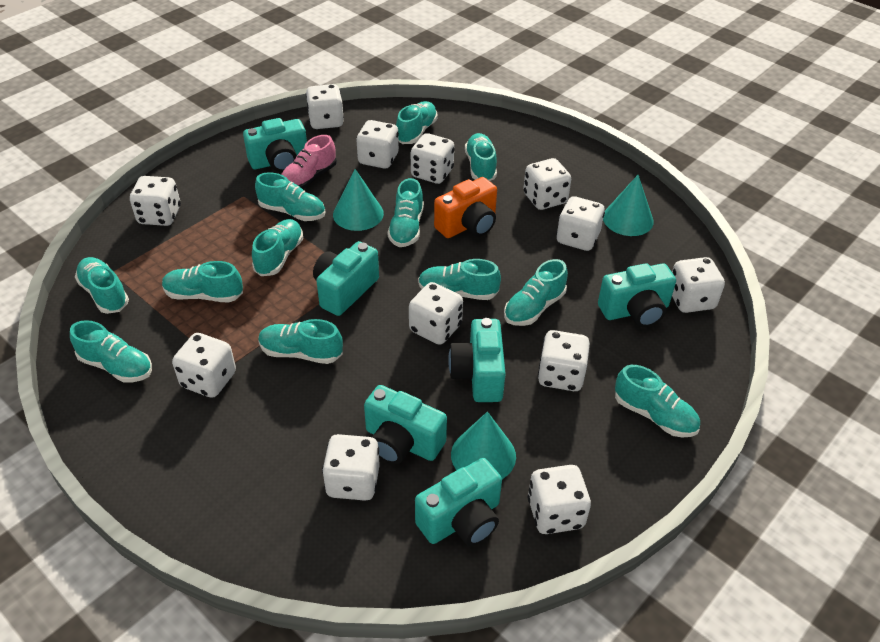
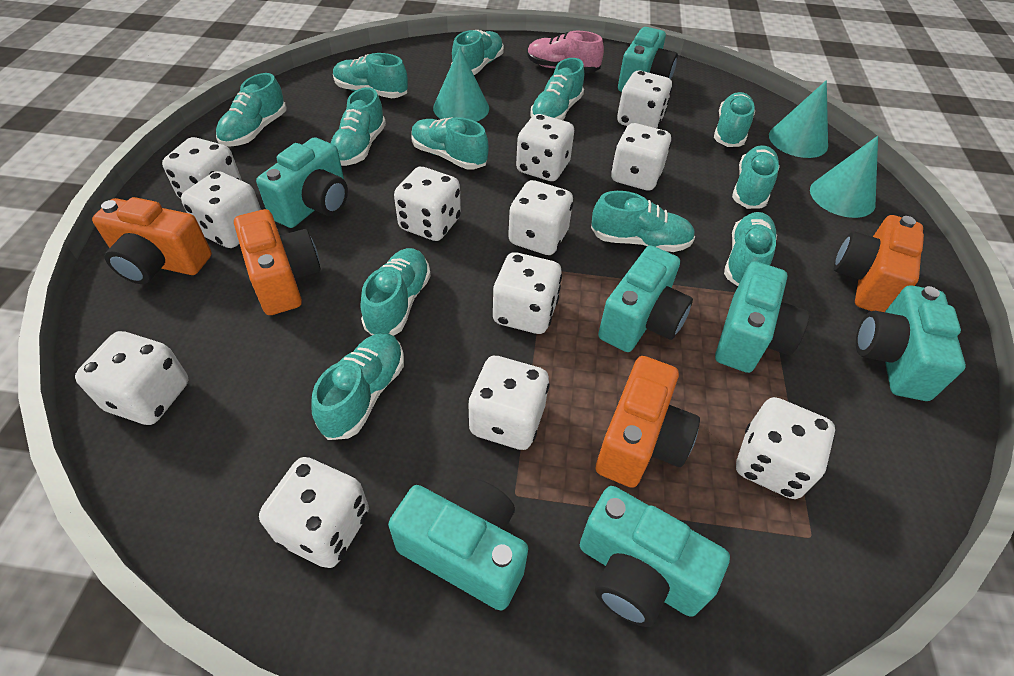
orange camera: 1 -> 4
turquoise camera: 6 -> 7

